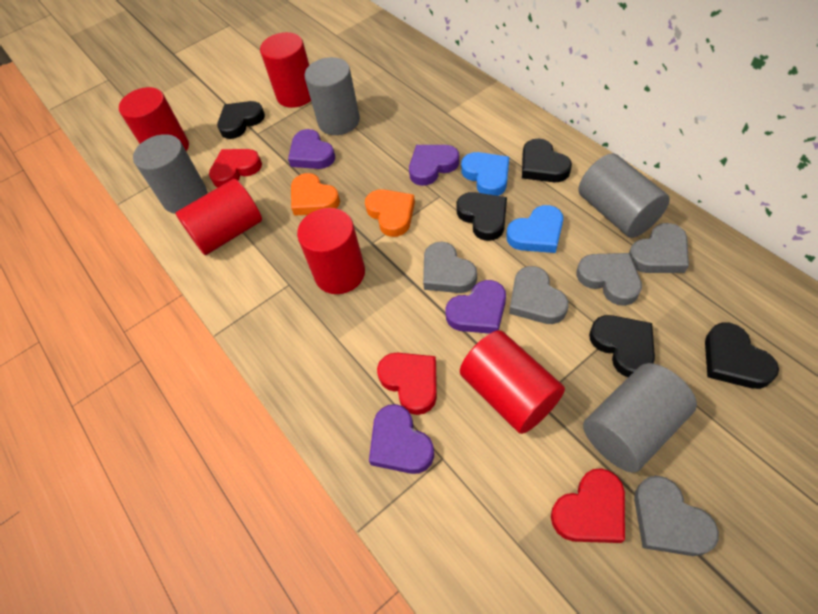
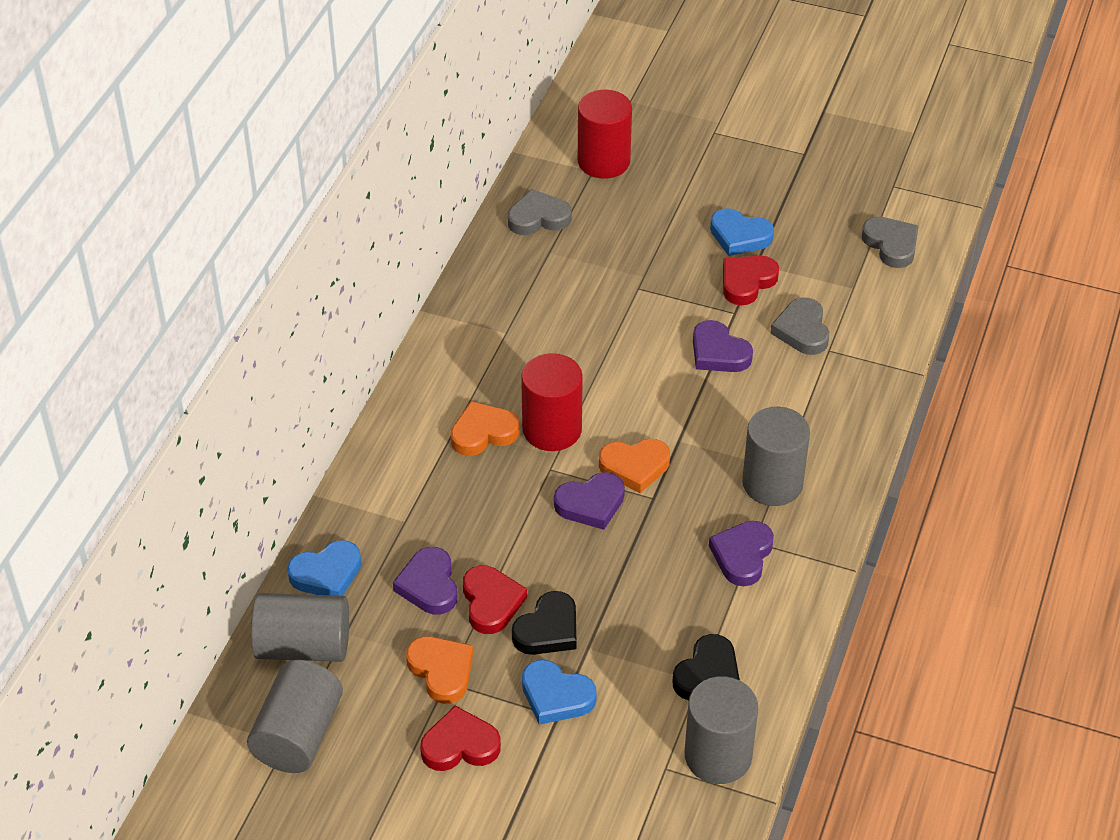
black heart: 5 -> 2
blue heart: 2 -> 3
grey heart: 5 -> 3
orange heart: 2 -> 3
red cylinder: 5 -> 2

